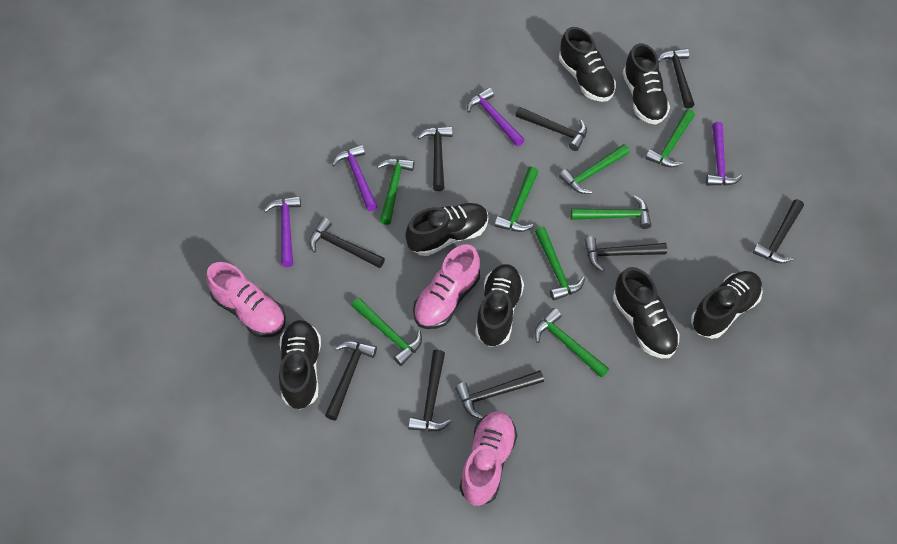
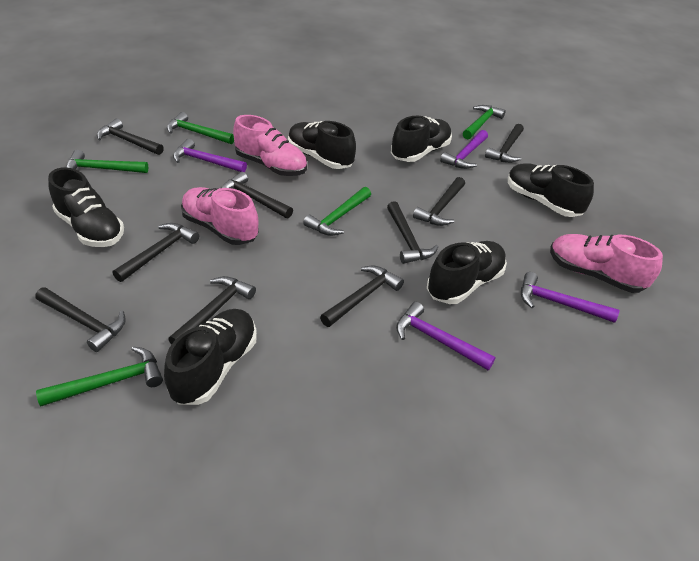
black shoe: 7 -> 6
green hammer: 8 -> 5

